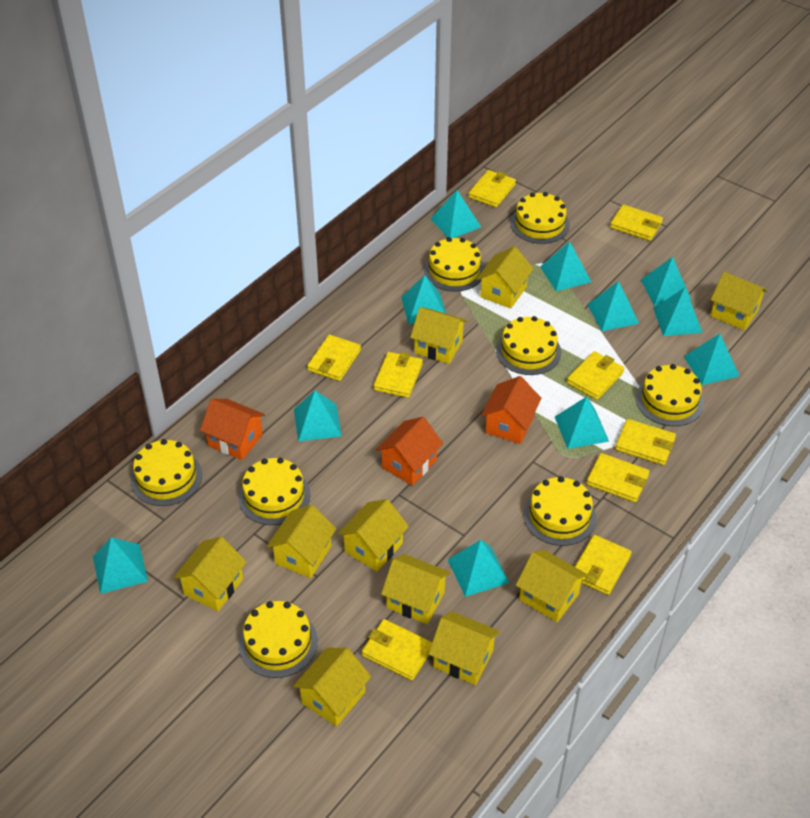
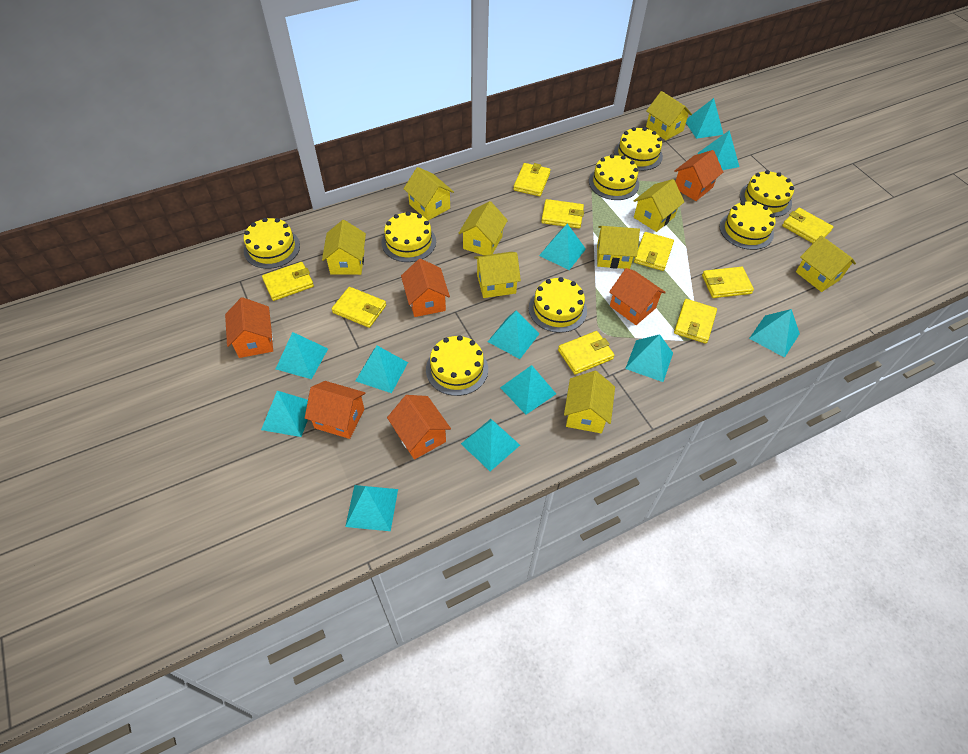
orange house: 3 -> 6
turquoise pyramid: 11 -> 12
yellow house: 10 -> 9

